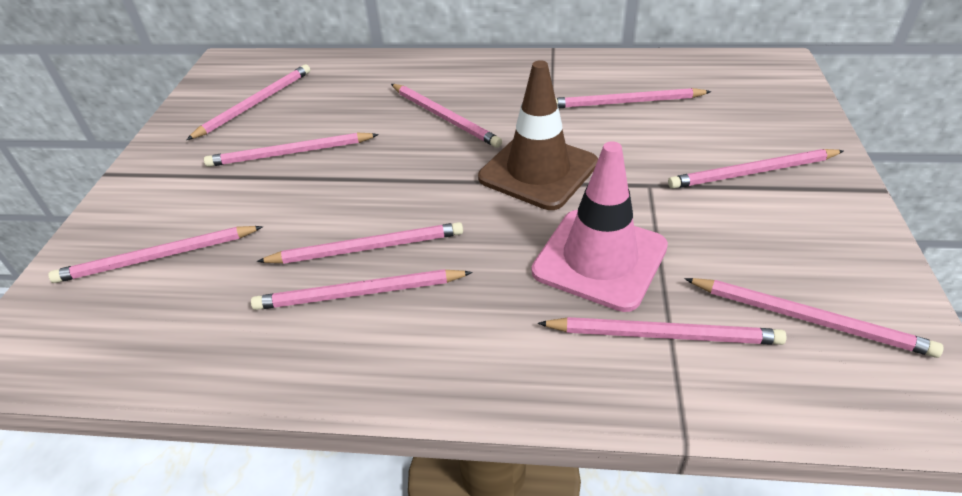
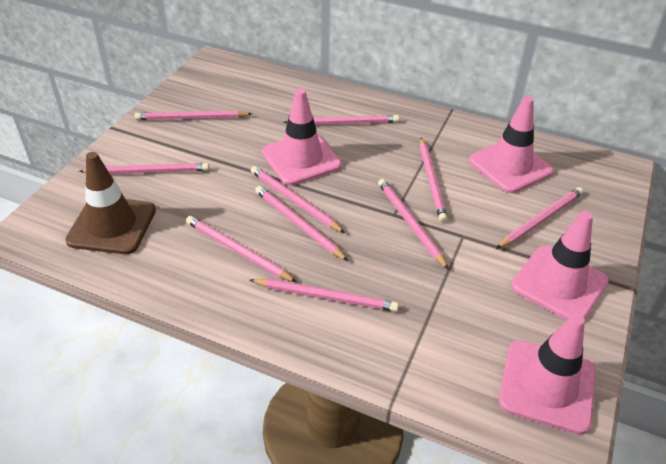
pink traffic cone: 1 -> 4

